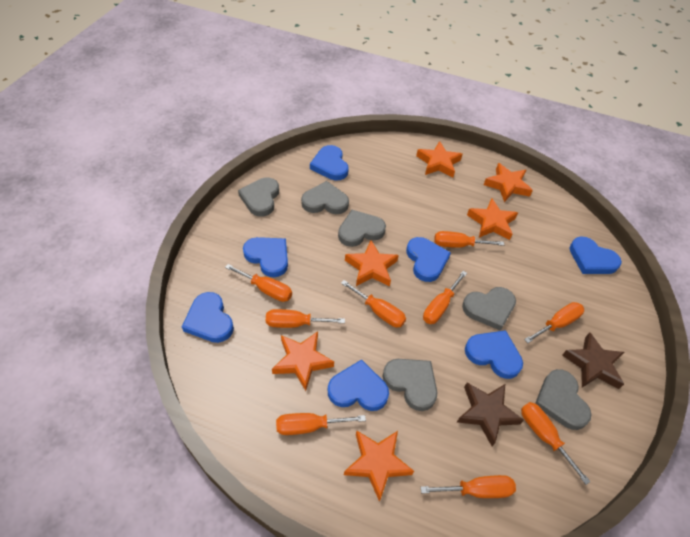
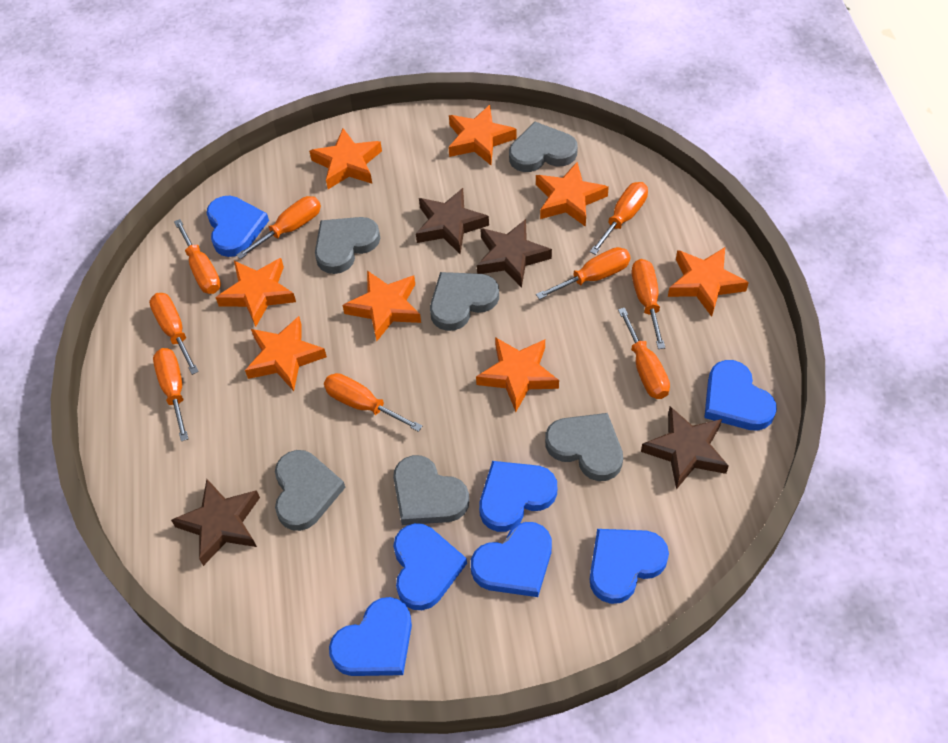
brown star: 2 -> 4
orange star: 6 -> 8

